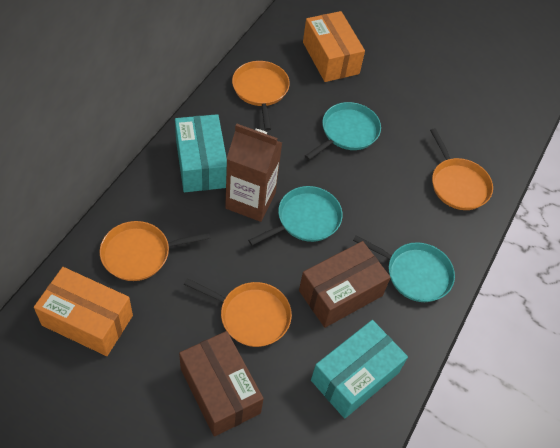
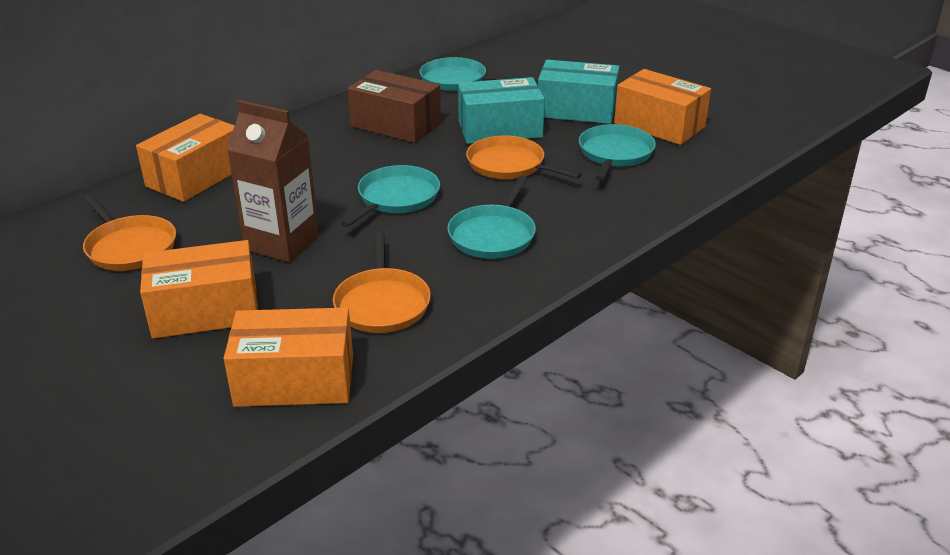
brown box: 2 -> 1
orange box: 2 -> 4
orange pan: 4 -> 3
turquoise pan: 3 -> 4

